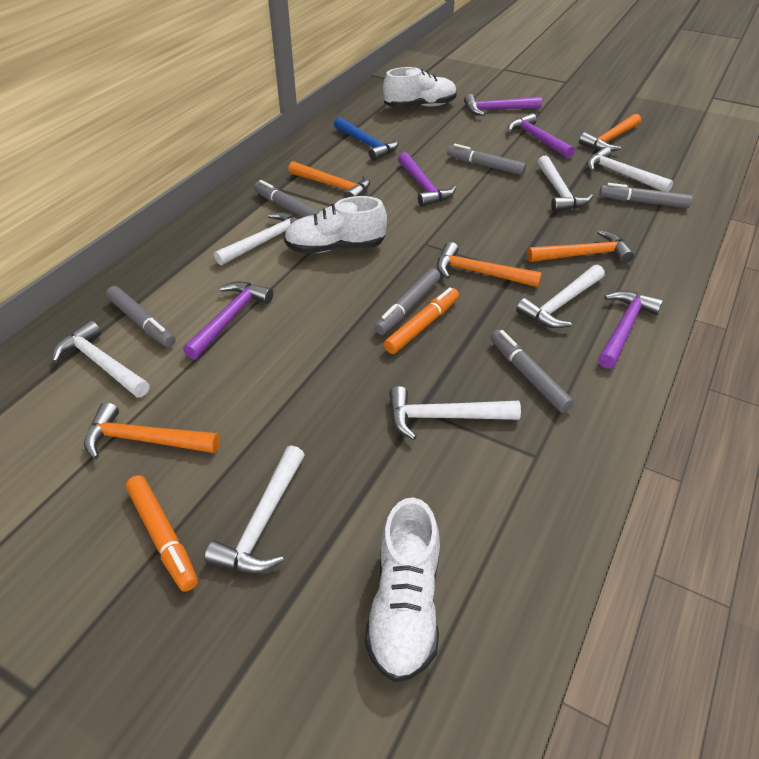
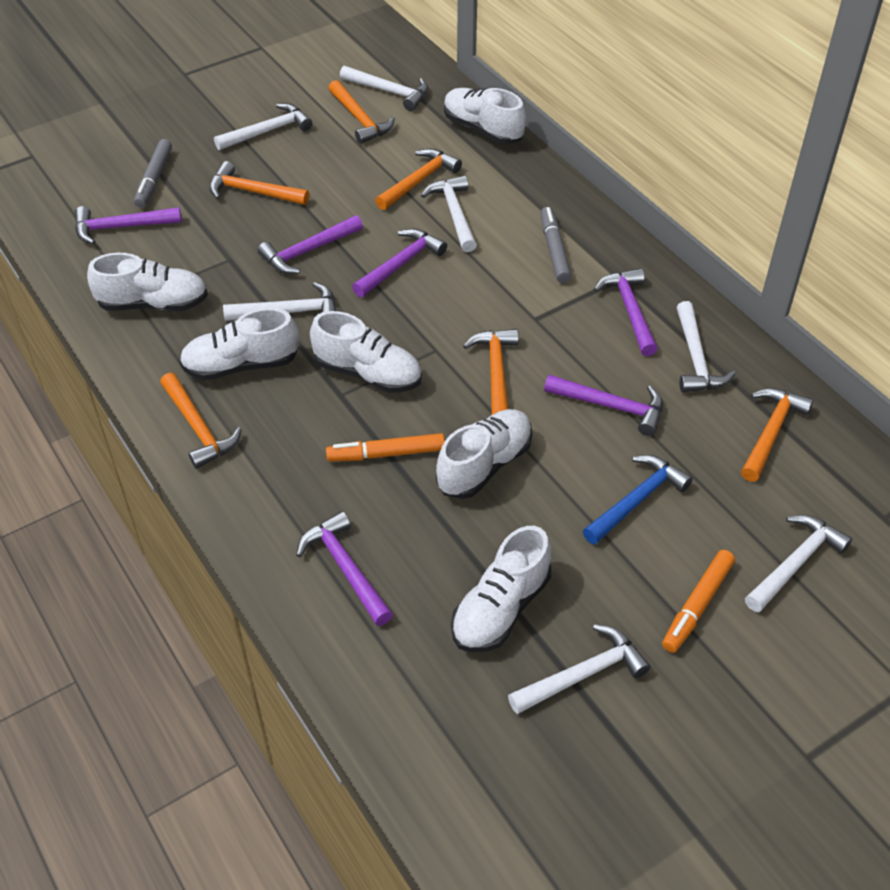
grey marker: 6 -> 2
orange hammer: 5 -> 6
purple hammer: 5 -> 6
white shoe: 3 -> 6

